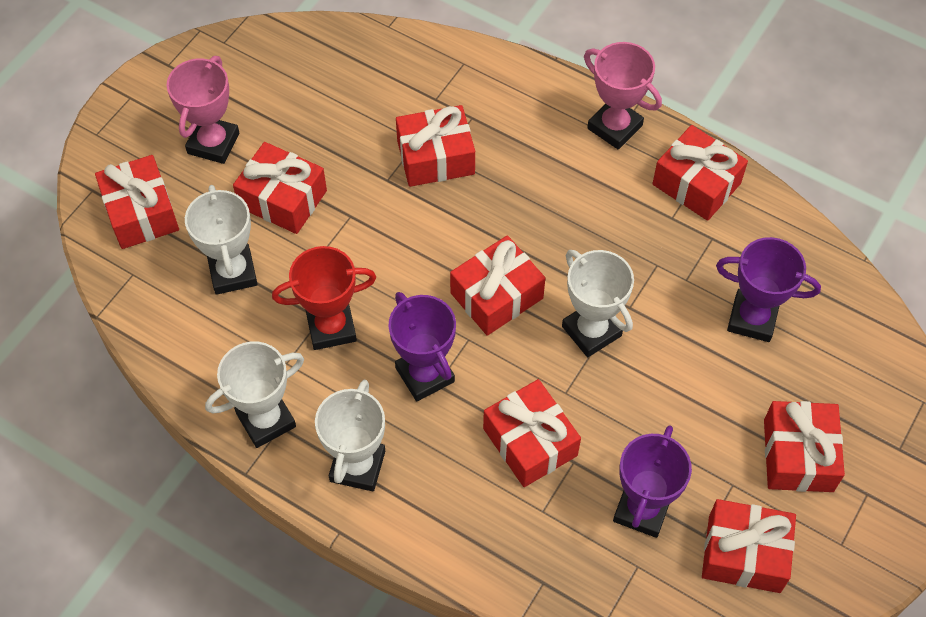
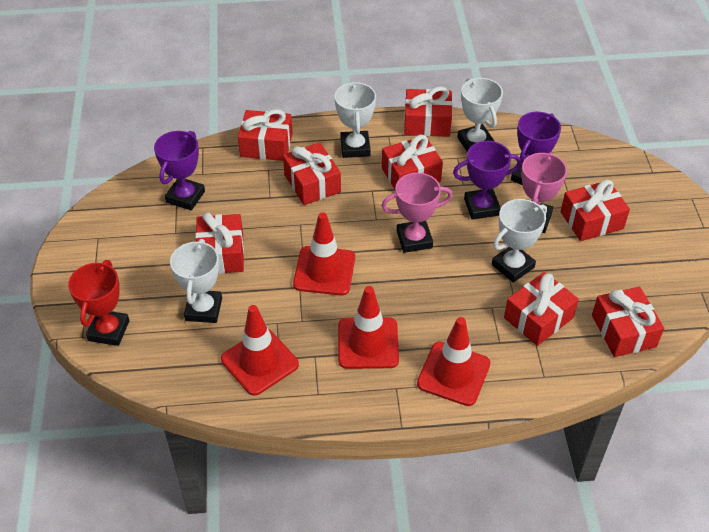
red traffic cone: 0 -> 4

